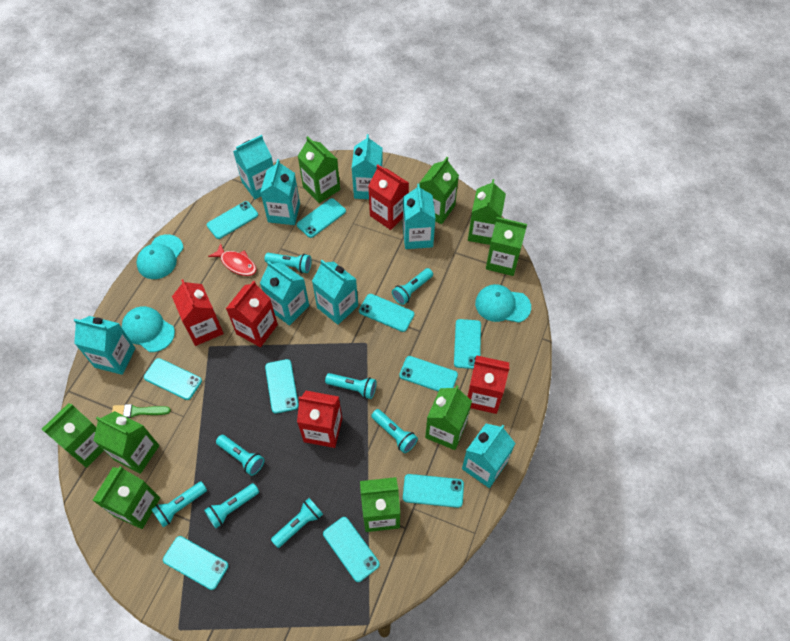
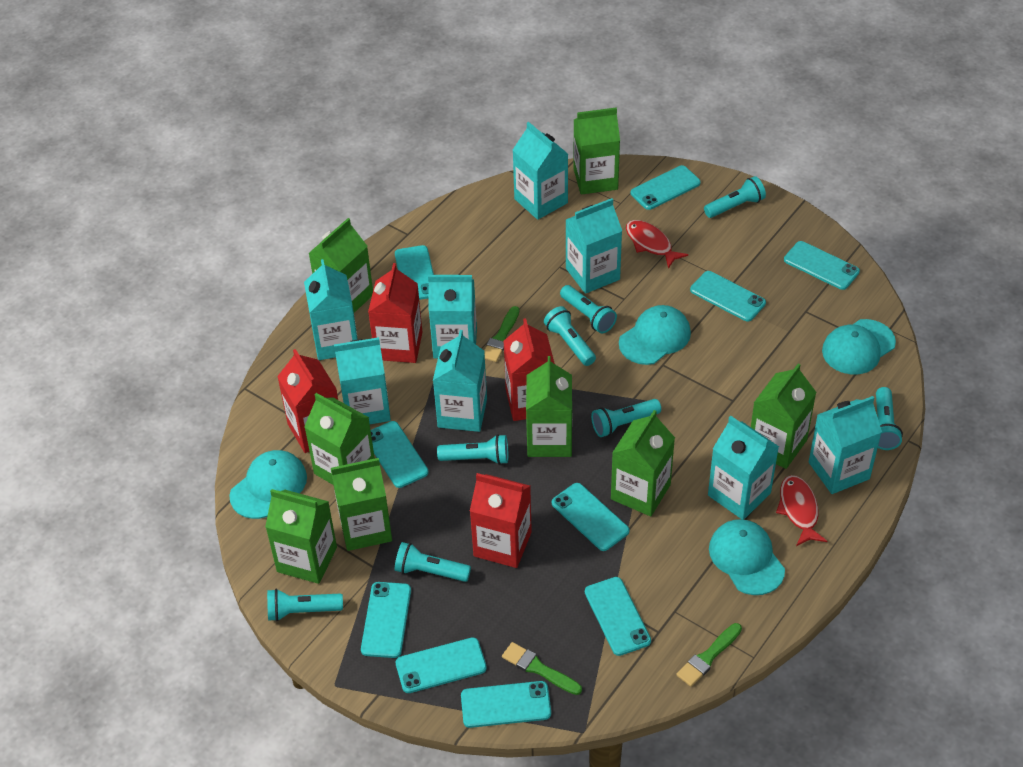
green brush: 1 -> 3
green carton: 9 -> 8
red carton: 5 -> 4
red fish: 1 -> 2
turquoise cap: 3 -> 4

